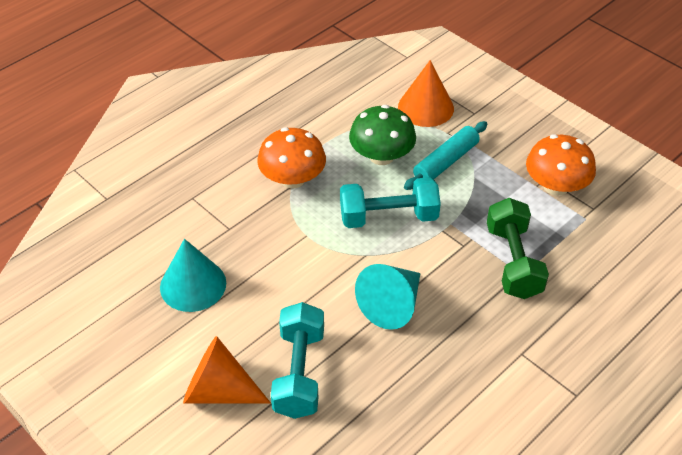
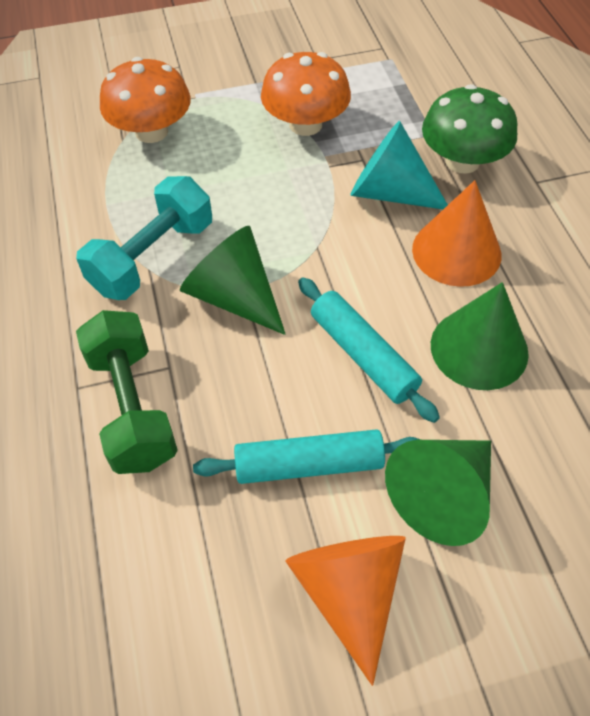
green cone: 0 -> 3
turquoise cone: 2 -> 1
turquoise dumbbell: 2 -> 1
turquoise rolling pin: 1 -> 2

